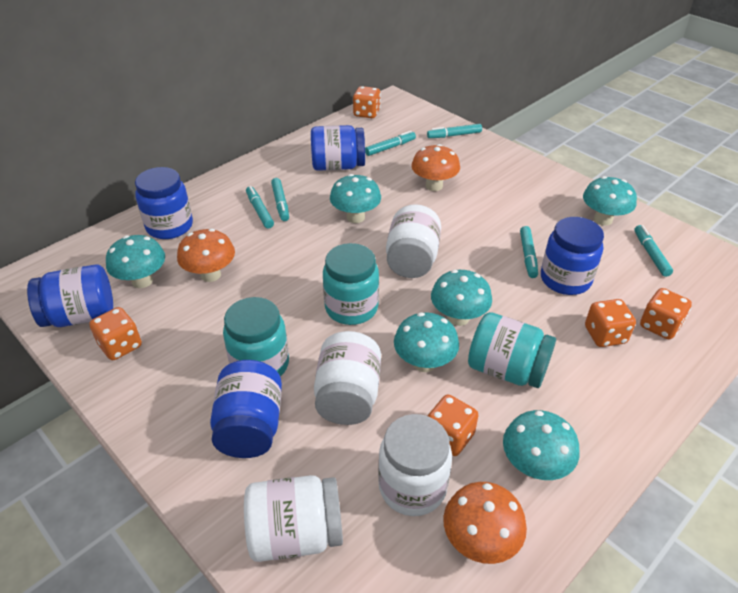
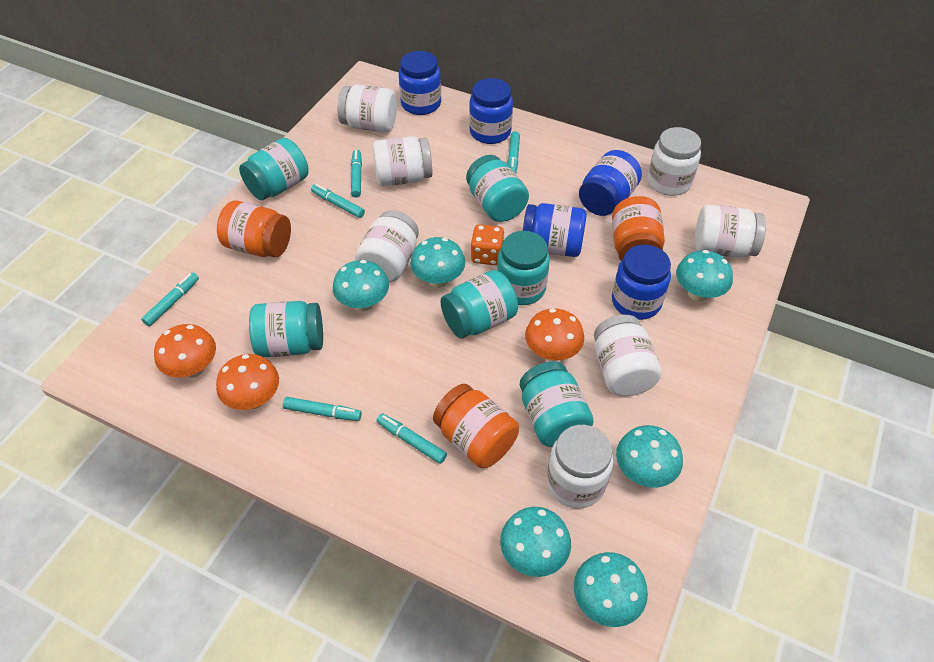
orange dice: 5 -> 1
orange jar: 0 -> 3
turquoise jar: 3 -> 6
white jar: 4 -> 7

